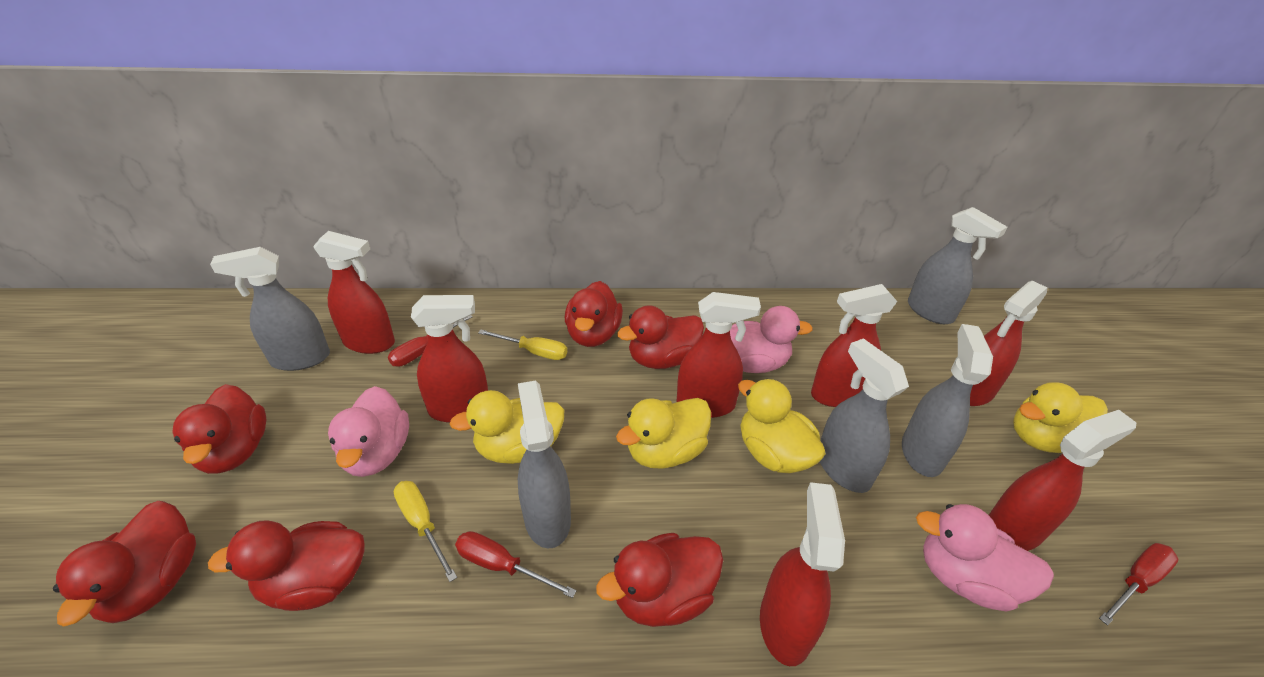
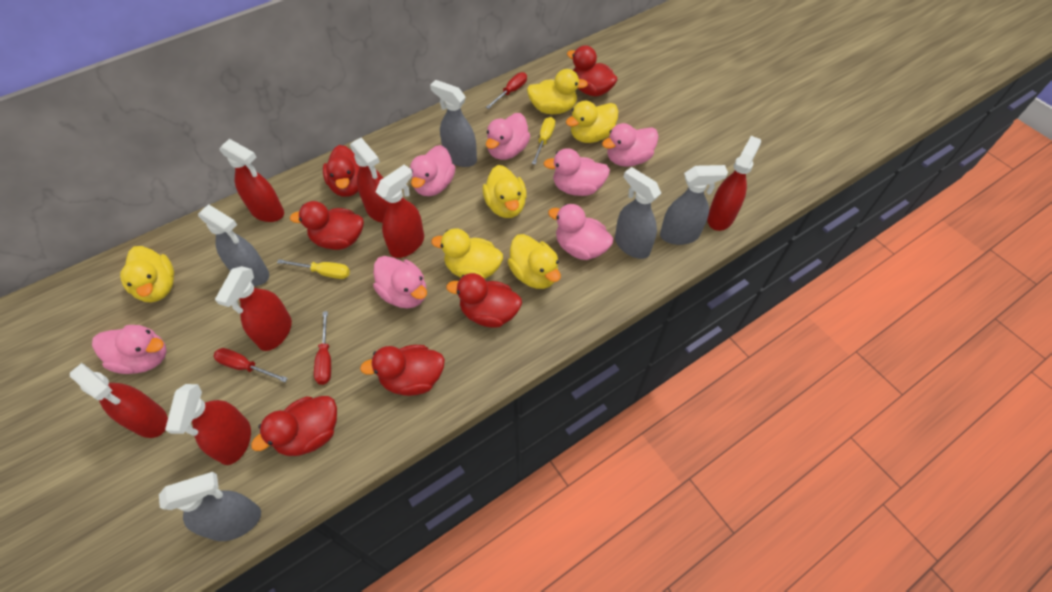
pink duck: 3 -> 7
yellow duck: 4 -> 6

